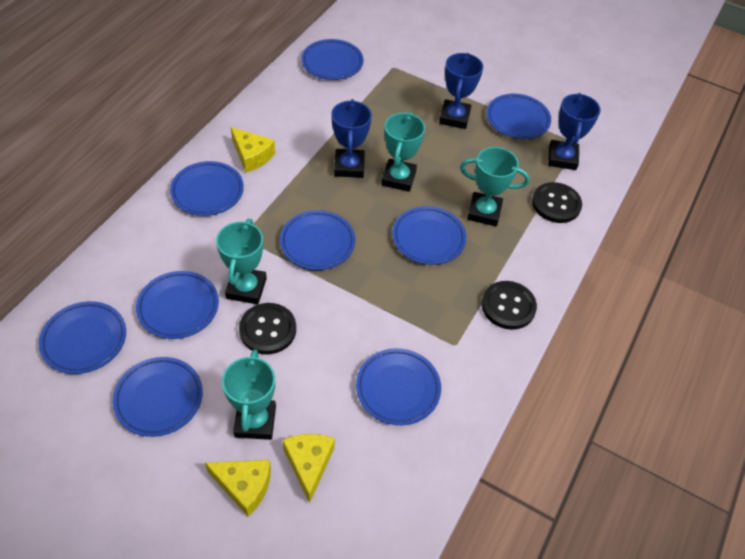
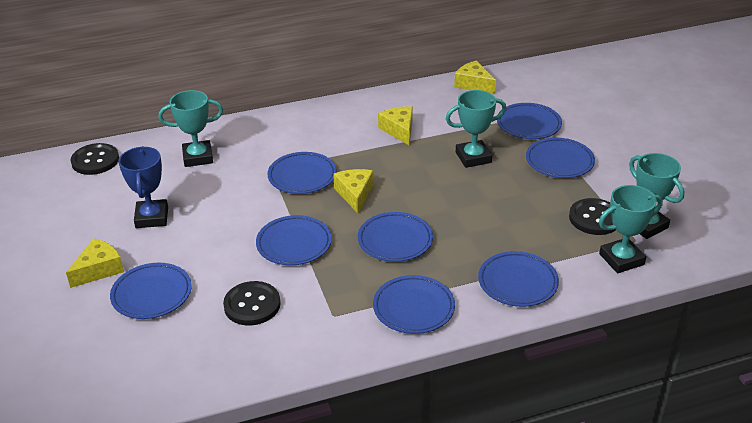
blue plate: 9 -> 8
blue trophy: 3 -> 1
yellow cheese: 3 -> 4

